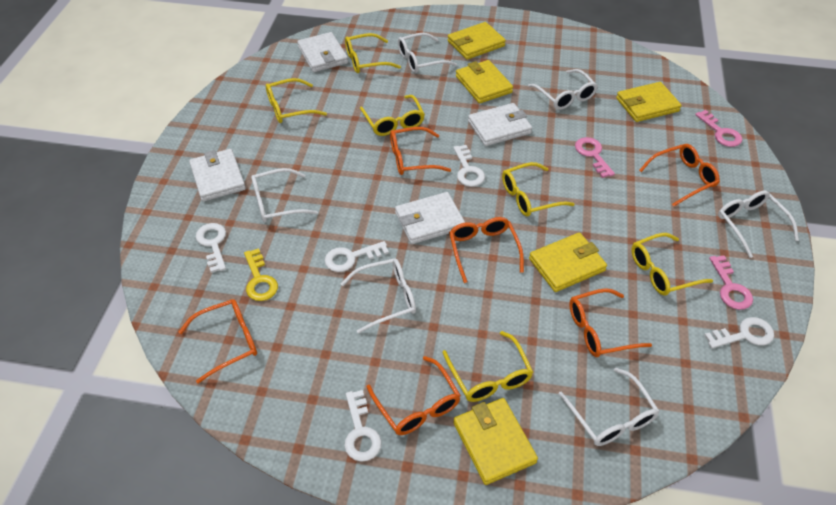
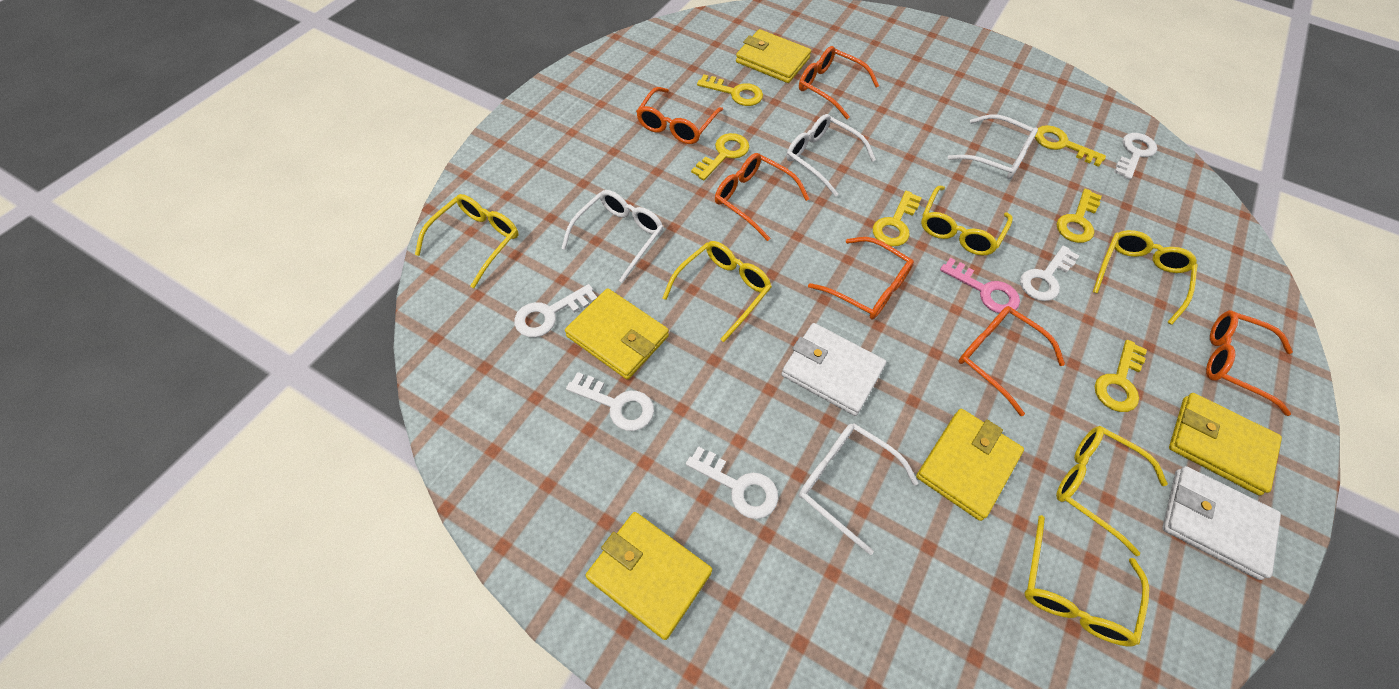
pink key: 3 -> 1
white glasses: 6 -> 4
white wallet: 4 -> 2
yellow key: 1 -> 6

